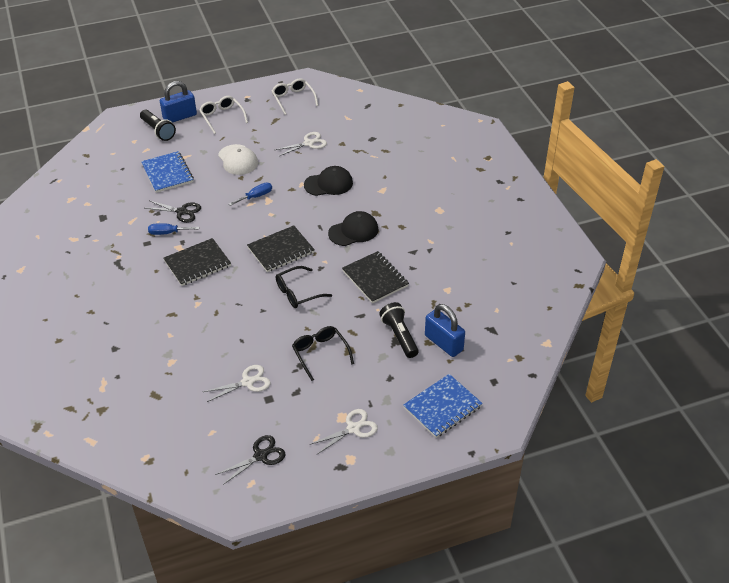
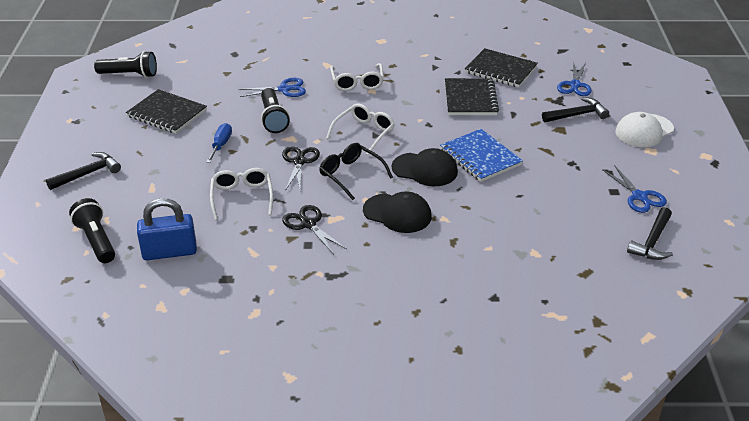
black flashlight: 2 -> 3
black glasses: 2 -> 1
black hammer: 0 -> 3
blue notebook: 2 -> 1
blue padlock: 2 -> 1
blue scissors: 0 -> 3
blue screwdriver: 2 -> 1
white glasses: 2 -> 3
white scissors: 3 -> 0

